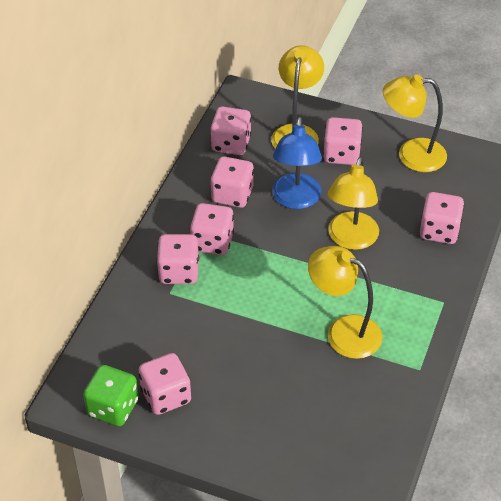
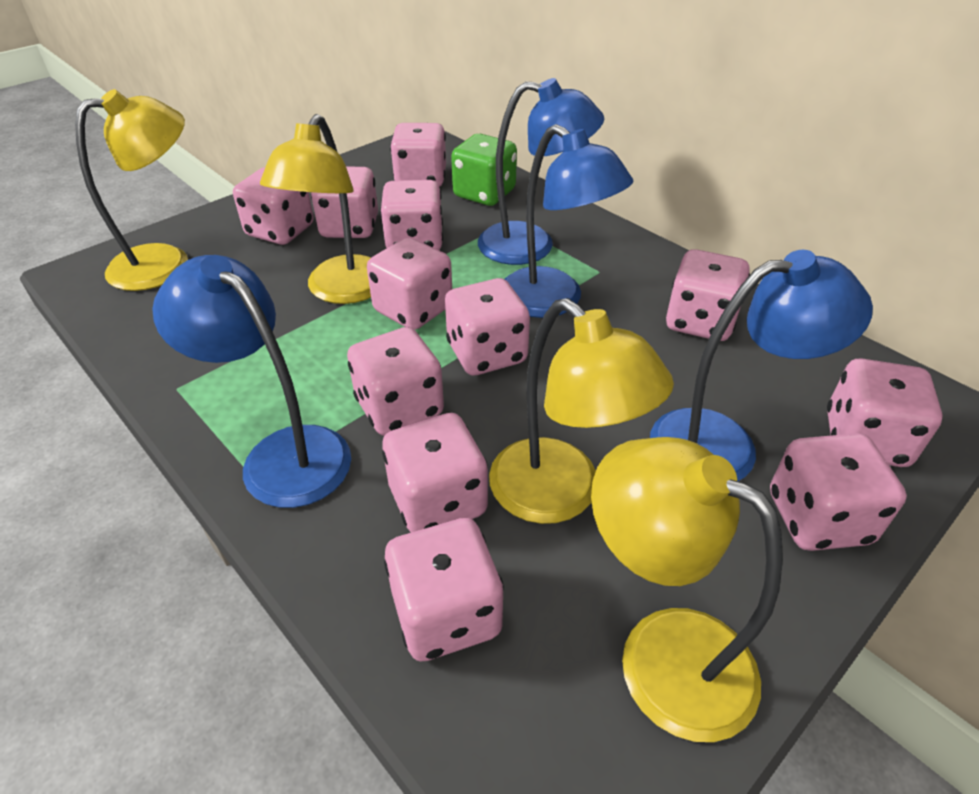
blue lamp: 1 -> 4
pink dice: 7 -> 12

